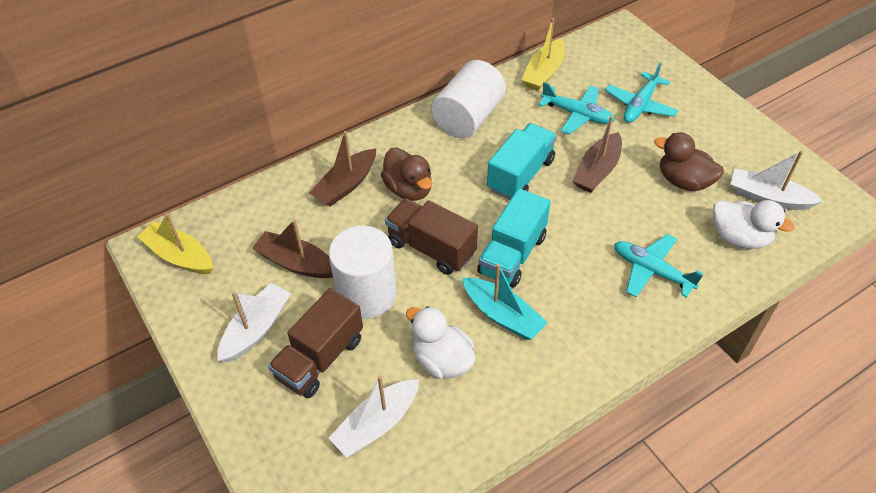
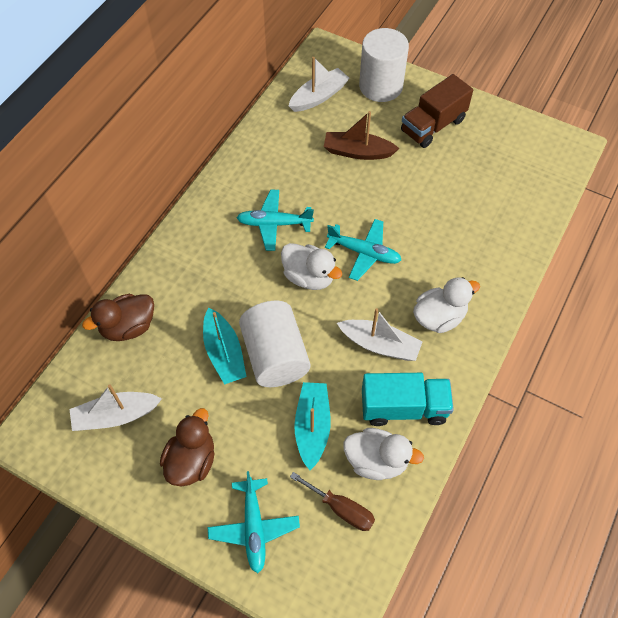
brown boat: 3 -> 1
brown screwdriver: 0 -> 1
brown truck: 2 -> 1
turquoise boat: 1 -> 2
turquoise truck: 2 -> 1
white duck: 2 -> 3
yellow boat: 2 -> 0

